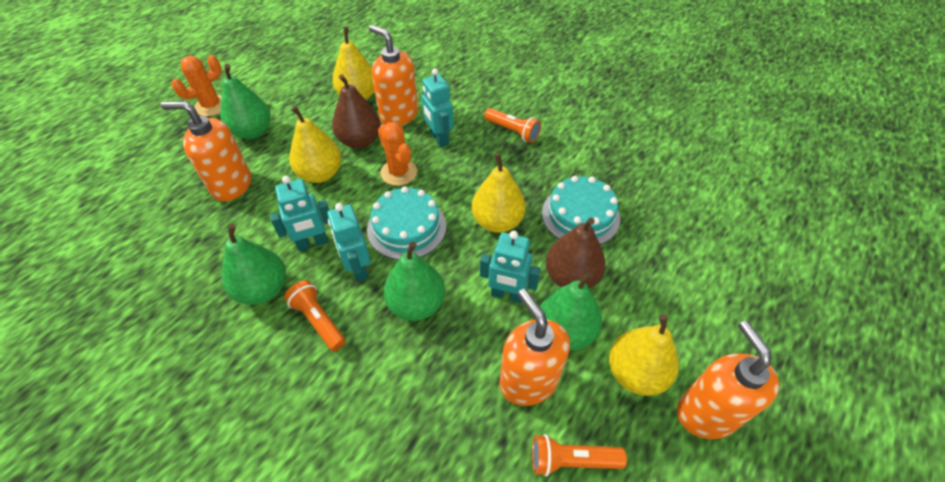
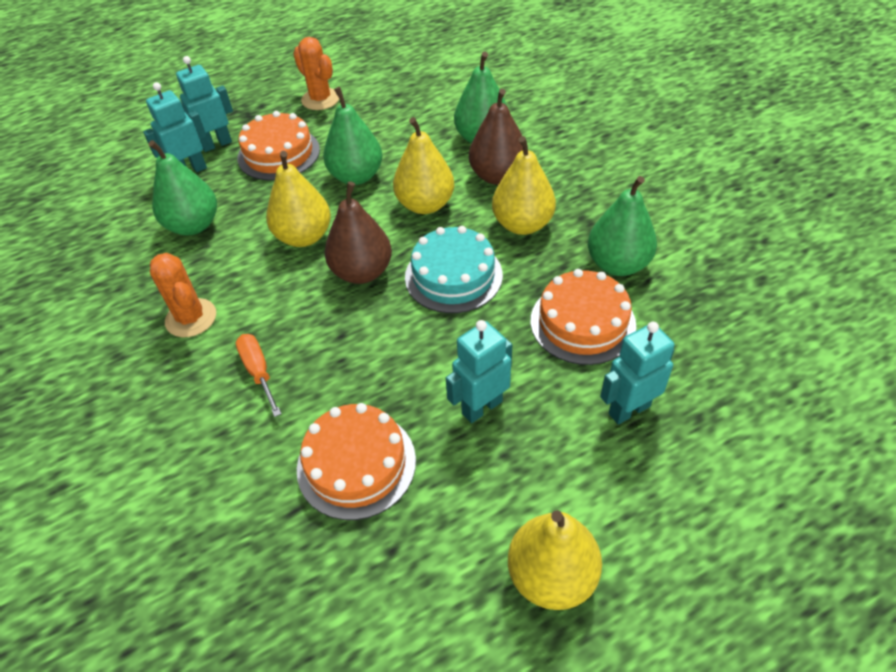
orange cake: 0 -> 3
orange flashlight: 3 -> 0
orange screwdriver: 0 -> 1
orange soap dispenser: 4 -> 0
turquoise cake: 2 -> 1

